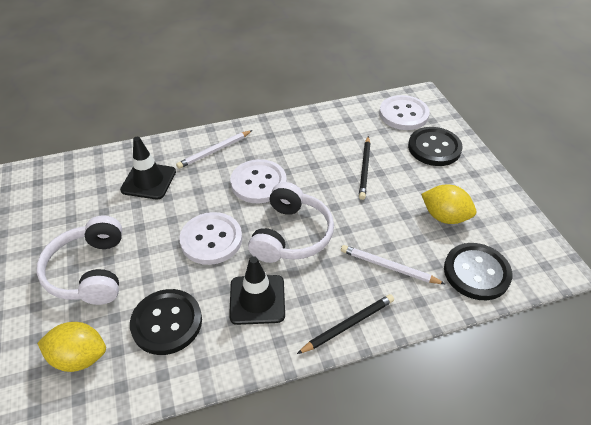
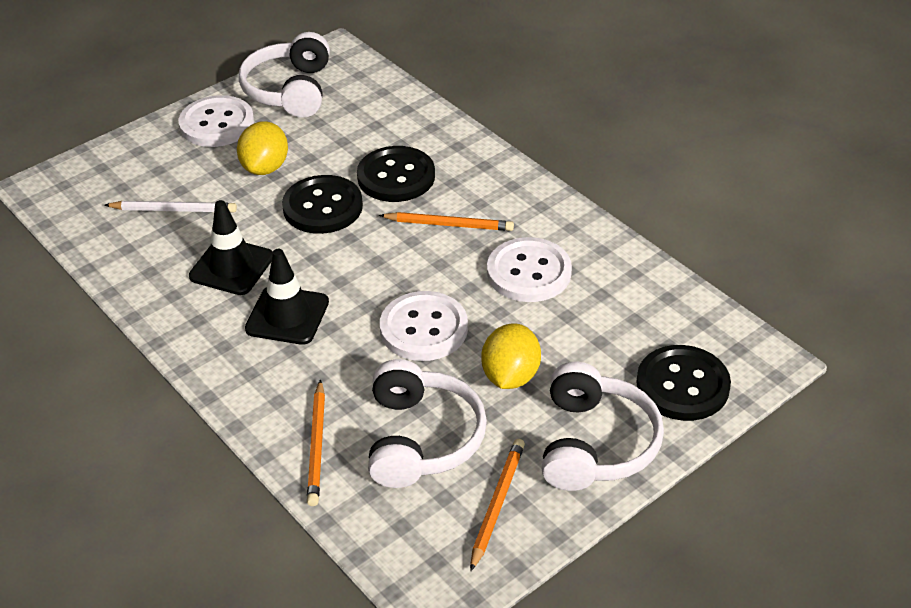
black pencil: 2 -> 0
orange pencil: 0 -> 3
white headphones: 2 -> 3
white pencil: 2 -> 1

